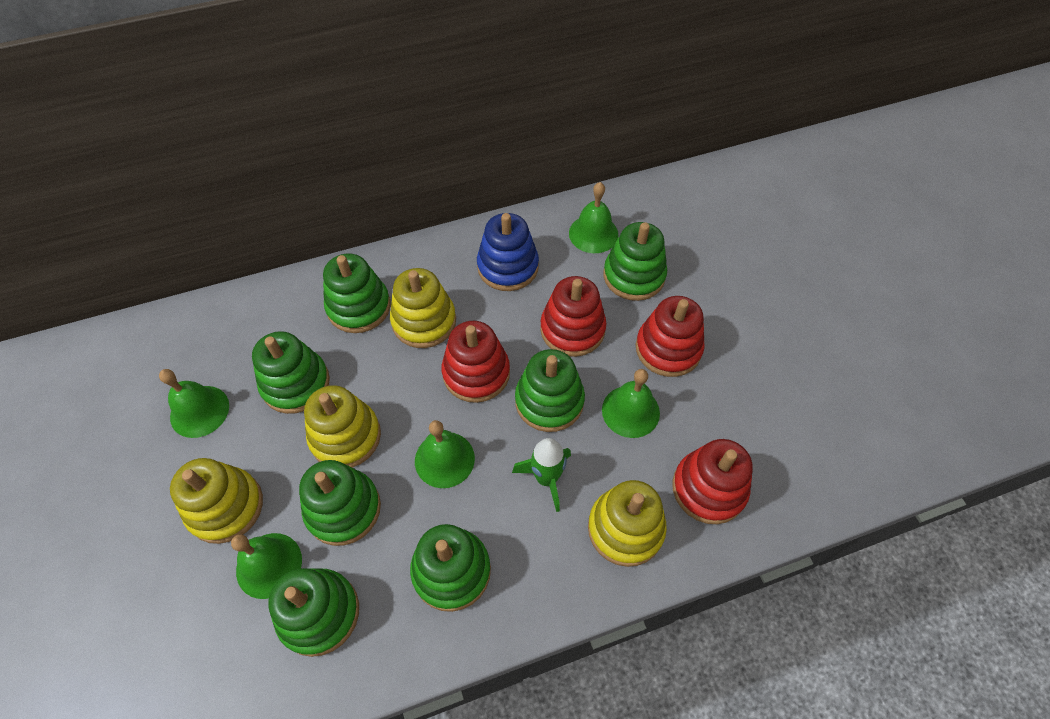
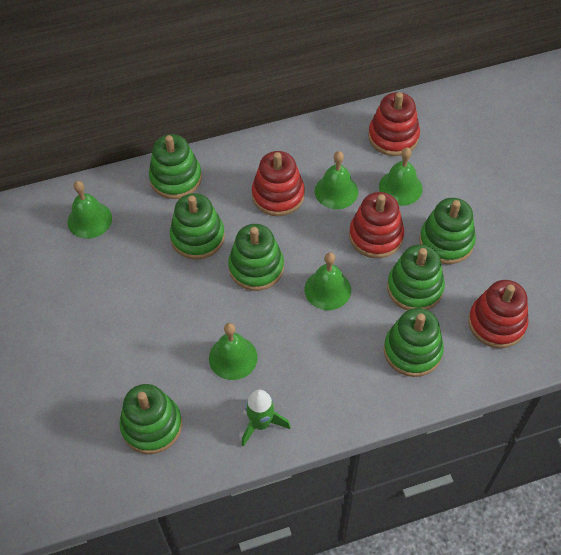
blue stacking toy: 1 -> 0
yellow stacking toy: 4 -> 0

